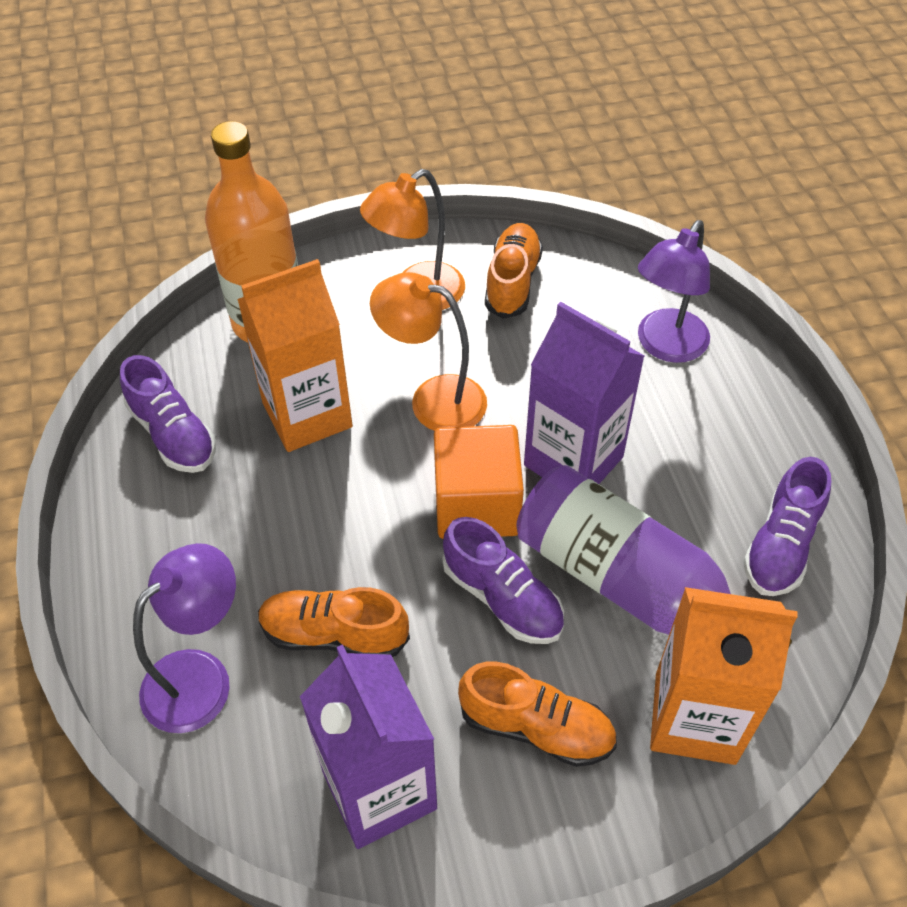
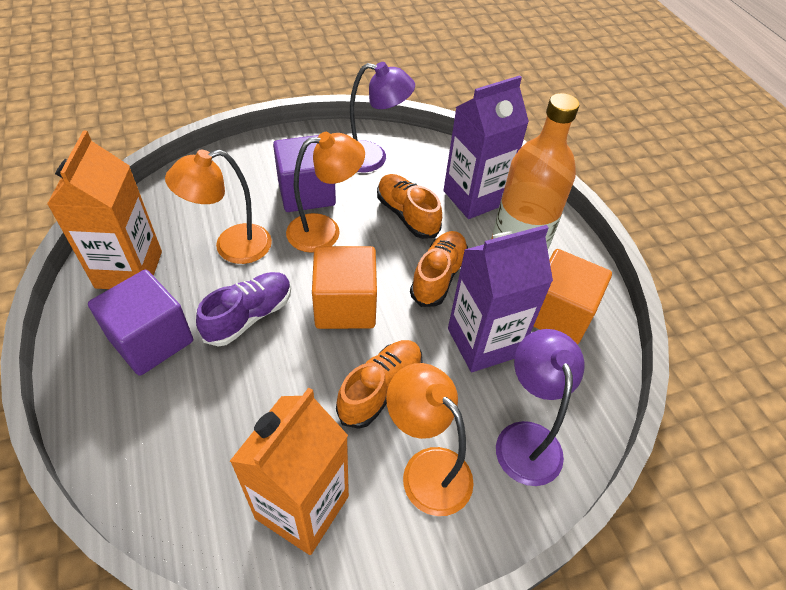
orange cube: 1 -> 2
orange lamp: 2 -> 3
purple bottle: 1 -> 0
purple cube: 0 -> 2
purple shoe: 3 -> 1

